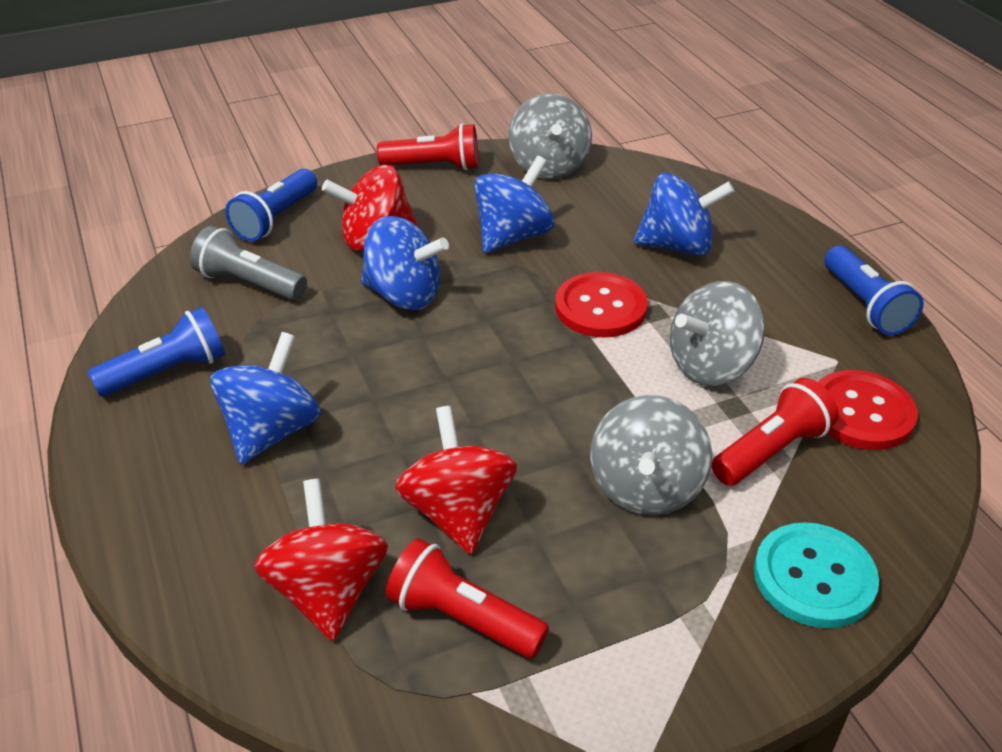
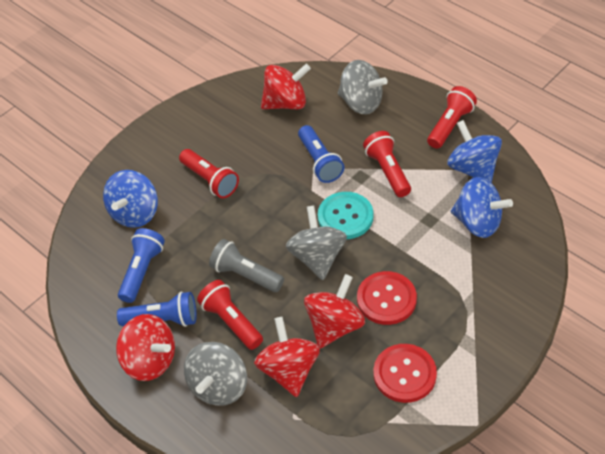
blue spinning top: 4 -> 3
red flashlight: 3 -> 4
red spinning top: 3 -> 4

